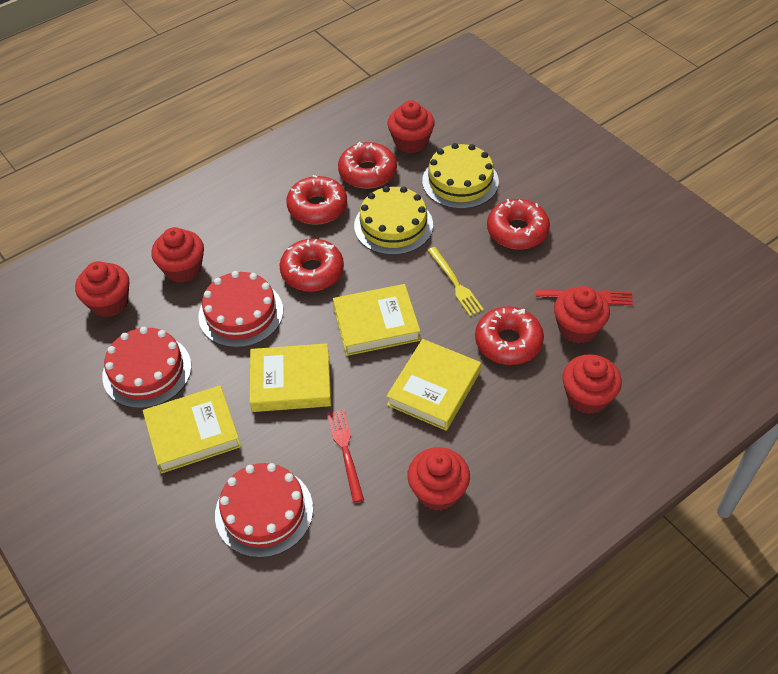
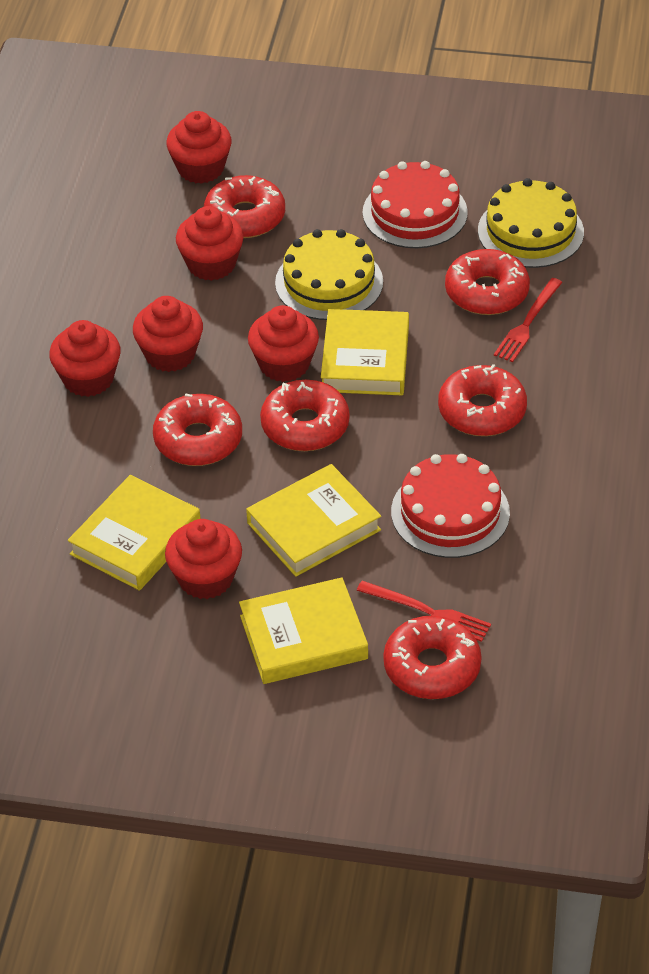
red cake: 3 -> 2
red donut: 5 -> 6
yellow fork: 1 -> 0

